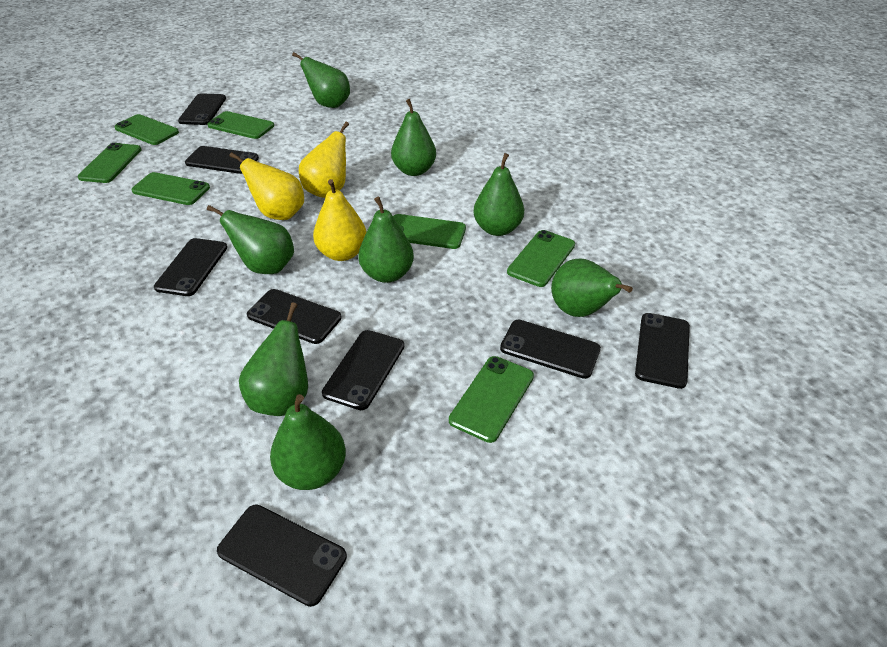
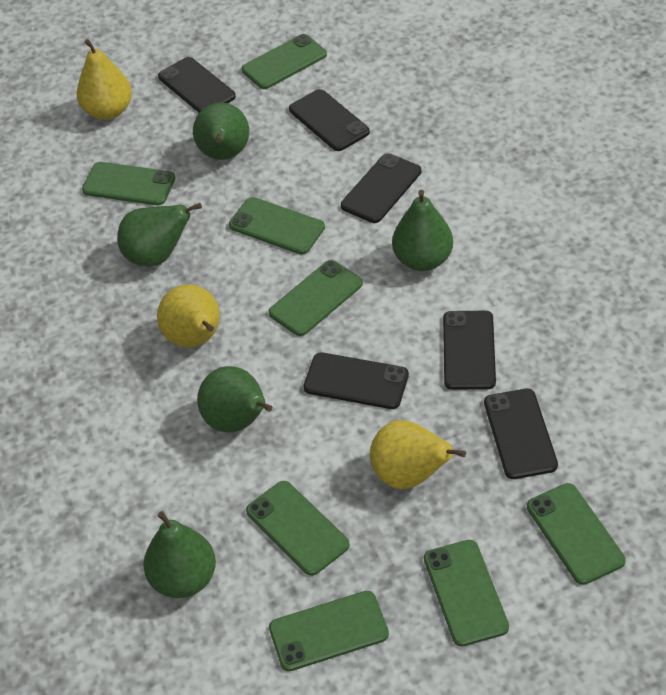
black phone: 8 -> 6
green pear: 8 -> 5
green phone: 7 -> 8

